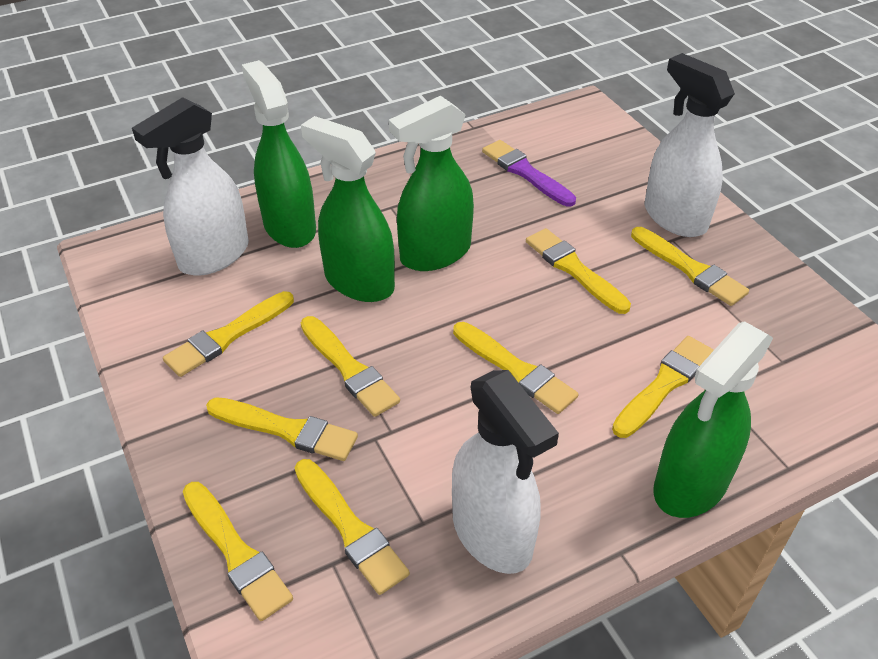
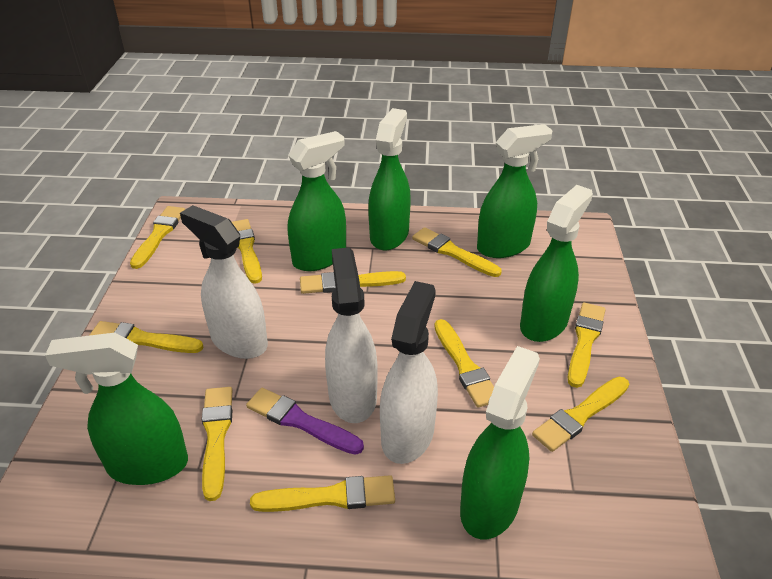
green spray bottle: 4 -> 6
yellow brush: 9 -> 10

